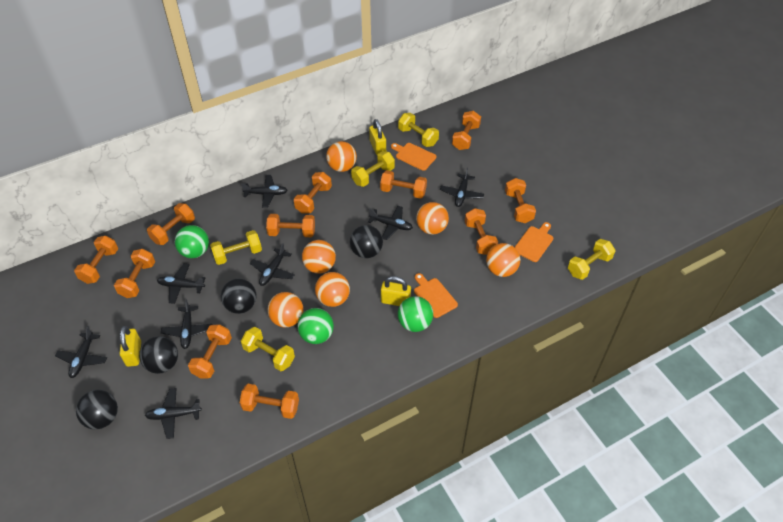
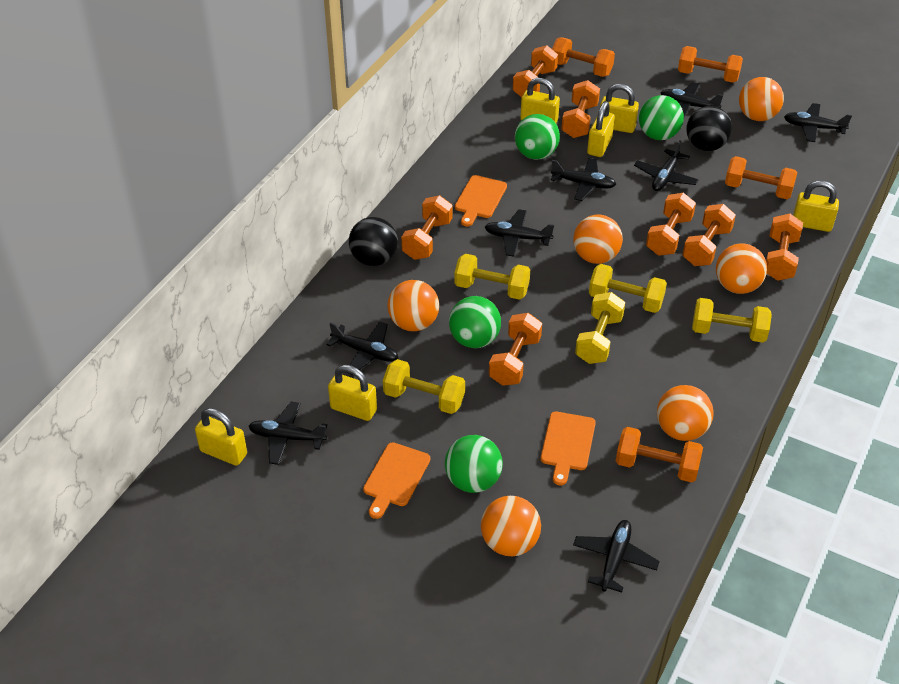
black ball: 4 -> 2
green ball: 3 -> 4
yellow padlock: 3 -> 6

